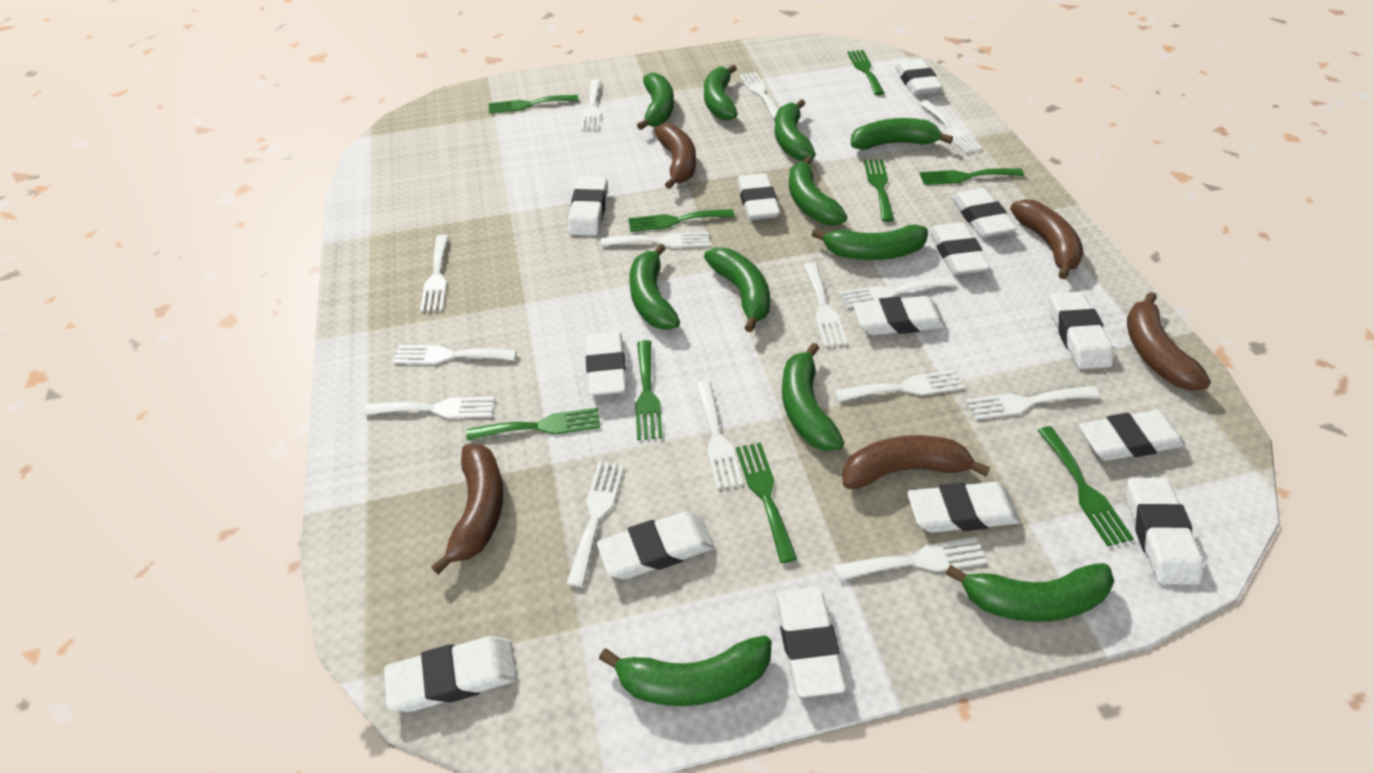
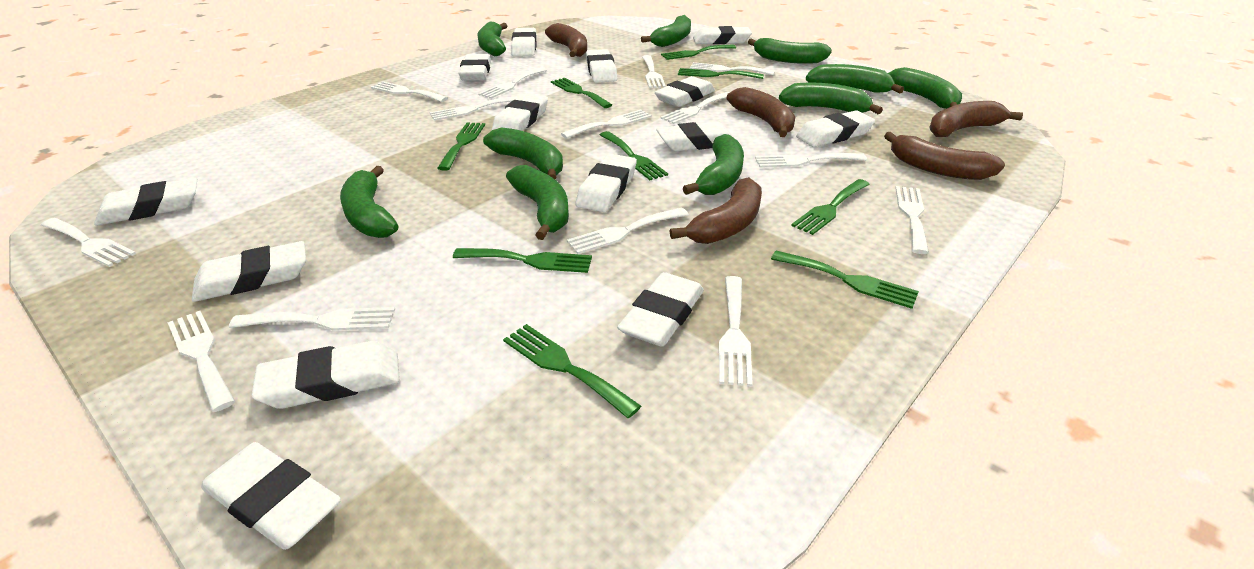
green banana: 11 -> 10

